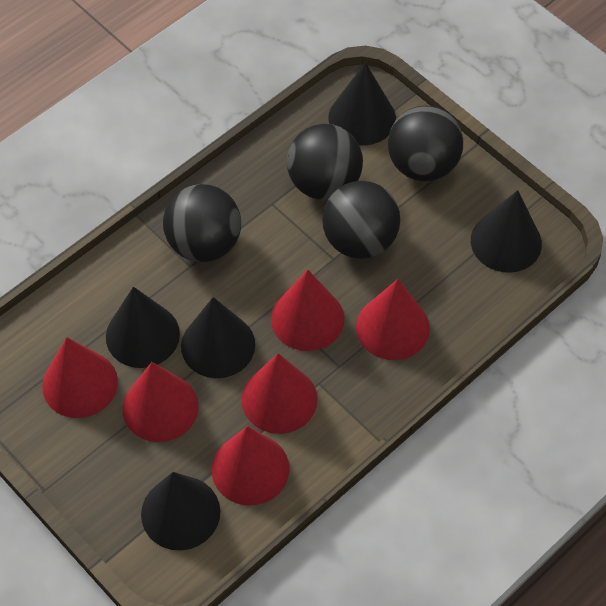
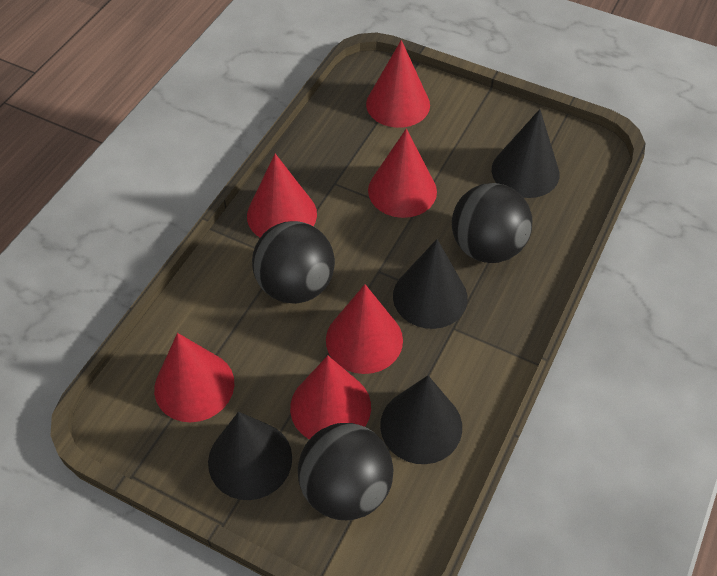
black ball: 4 -> 3
black cone: 5 -> 4

